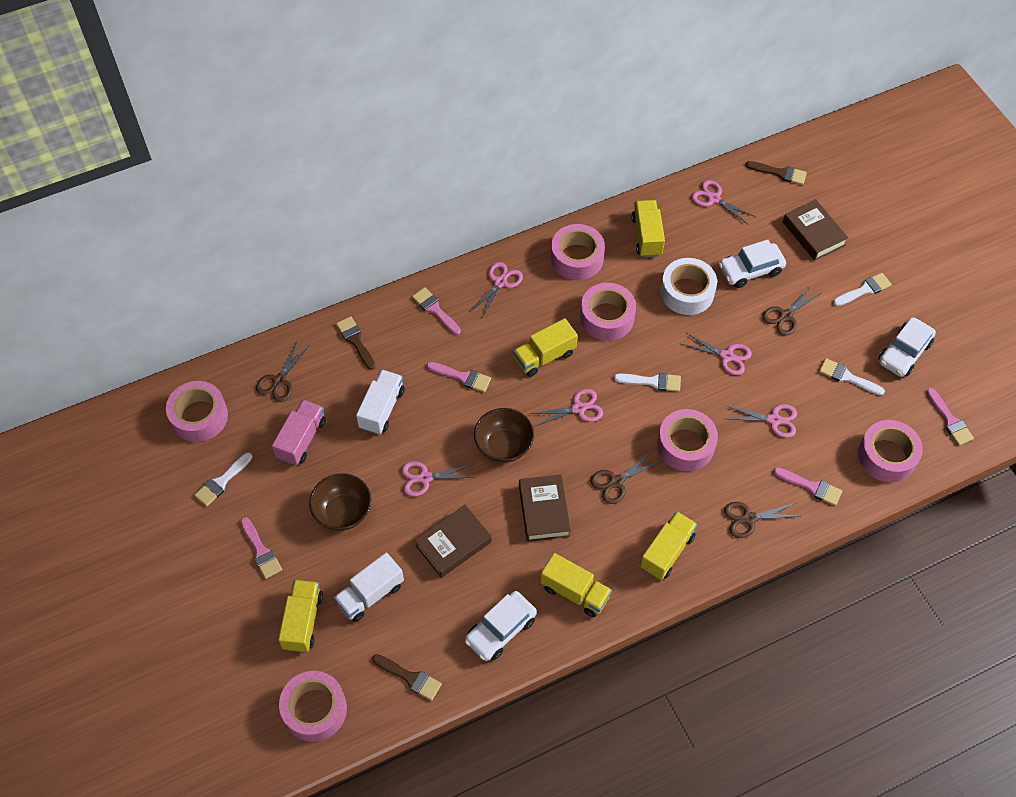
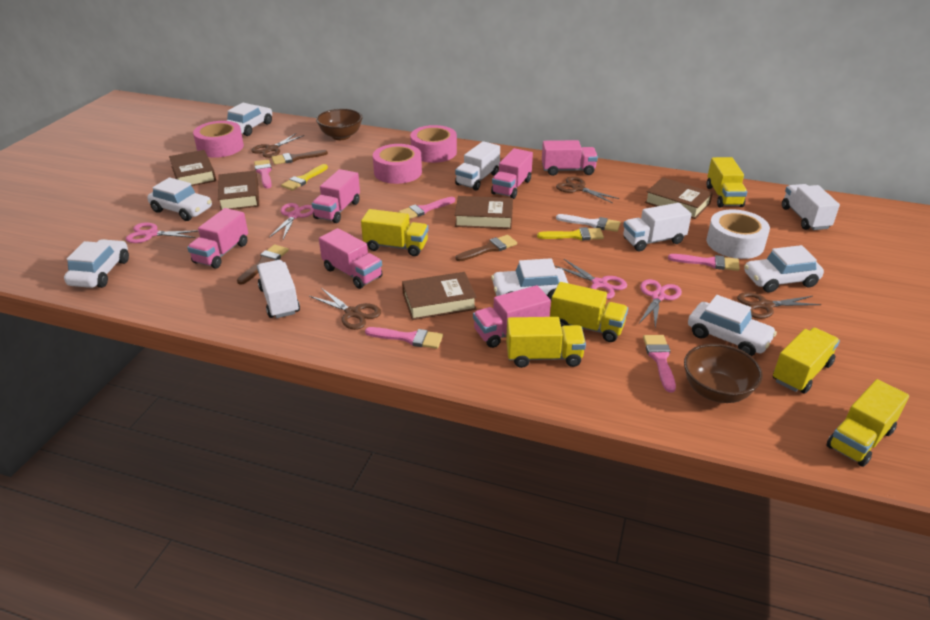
brown book: 3 -> 5
pink scissors: 6 -> 4
pink tape: 6 -> 3
pink truck: 1 -> 6
white brush: 4 -> 1
white car: 3 -> 6
white truck: 2 -> 4
yellow brush: 0 -> 2
yellow truck: 5 -> 6

